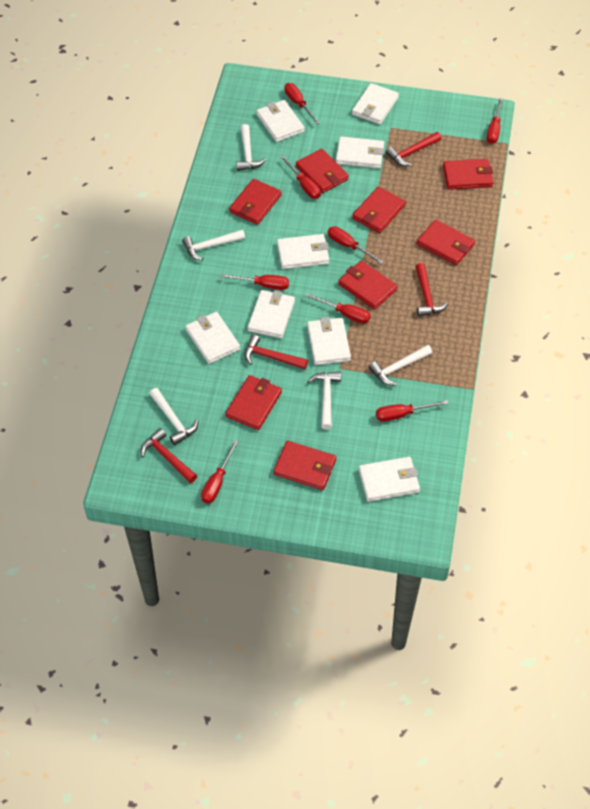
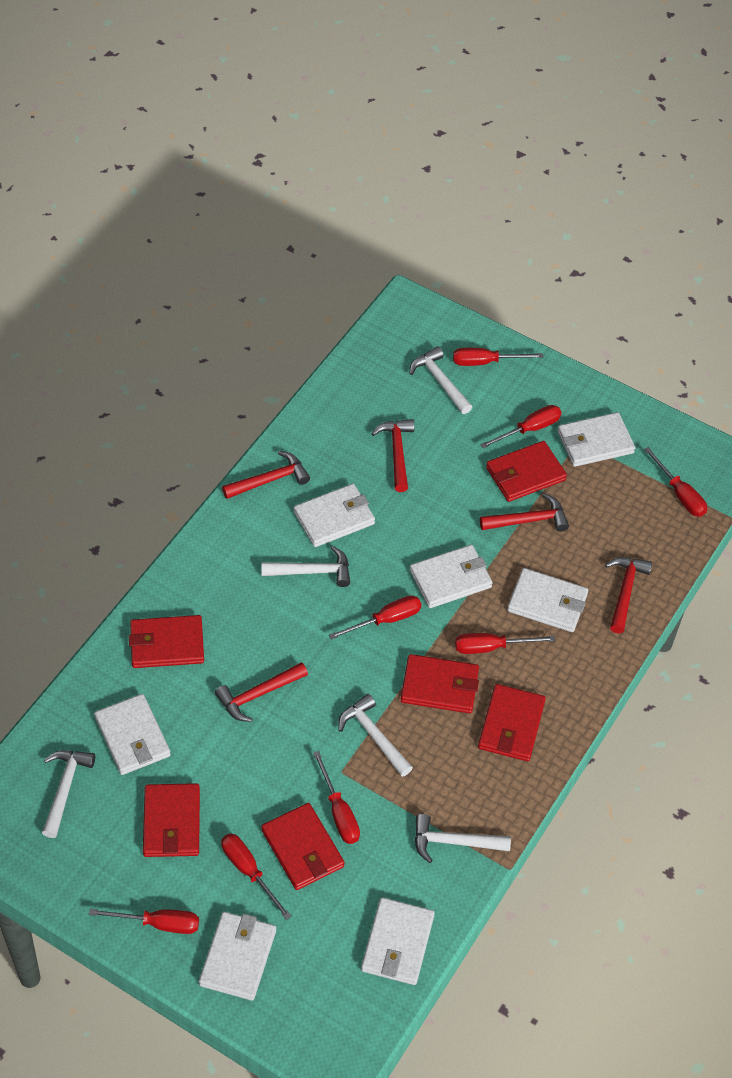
red hammer: 4 -> 5
red wallet: 8 -> 6
white wallet: 8 -> 7

